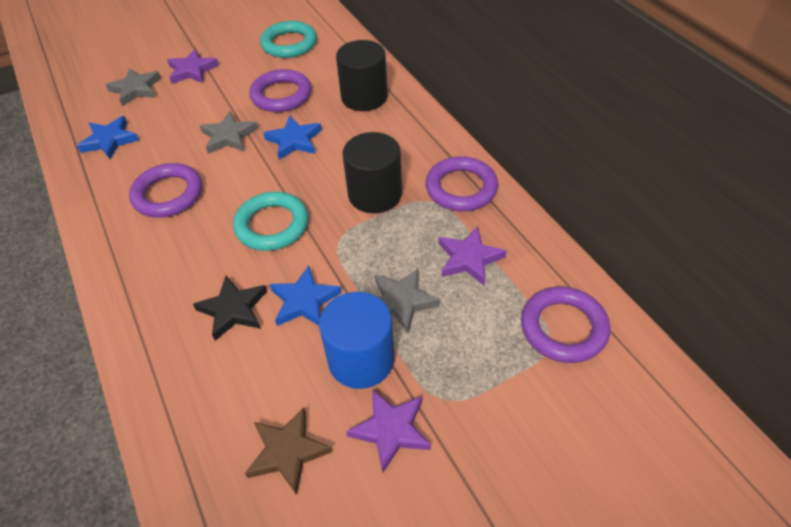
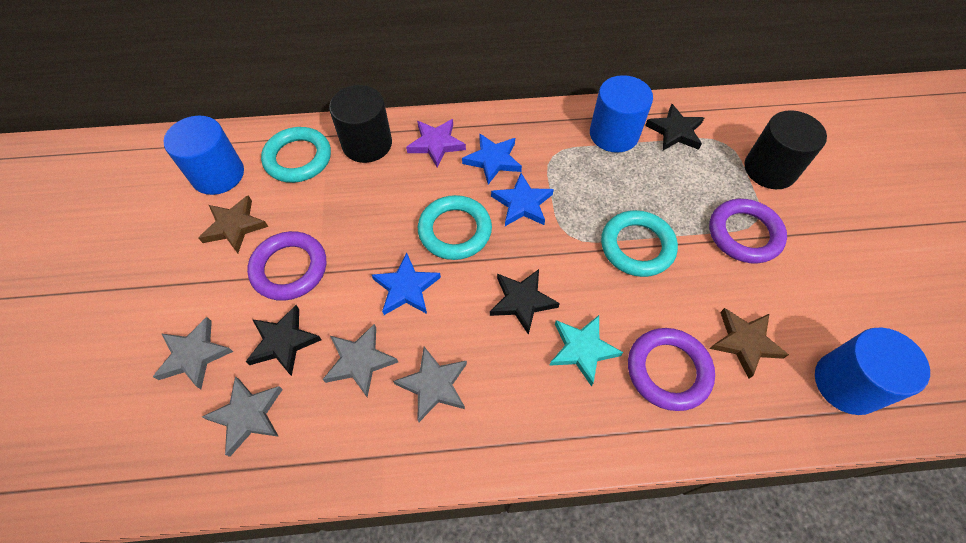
black star: 1 -> 3
blue cylinder: 1 -> 3
brown star: 1 -> 2
grey star: 3 -> 4
purple ring: 4 -> 3
purple star: 3 -> 1
turquoise ring: 2 -> 3
turquoise star: 0 -> 1

